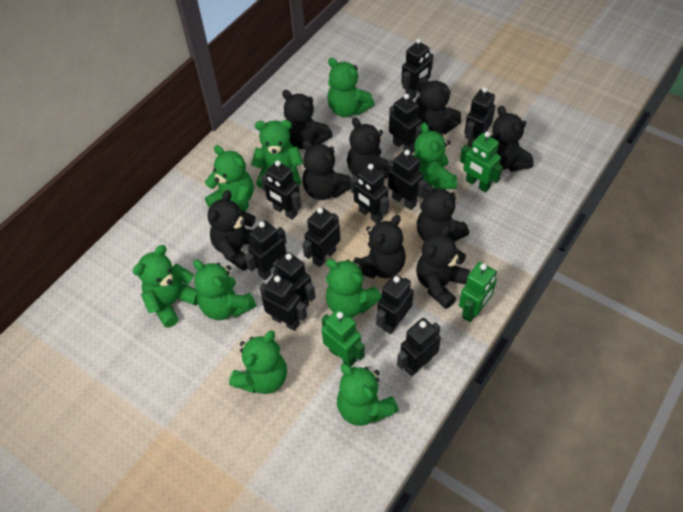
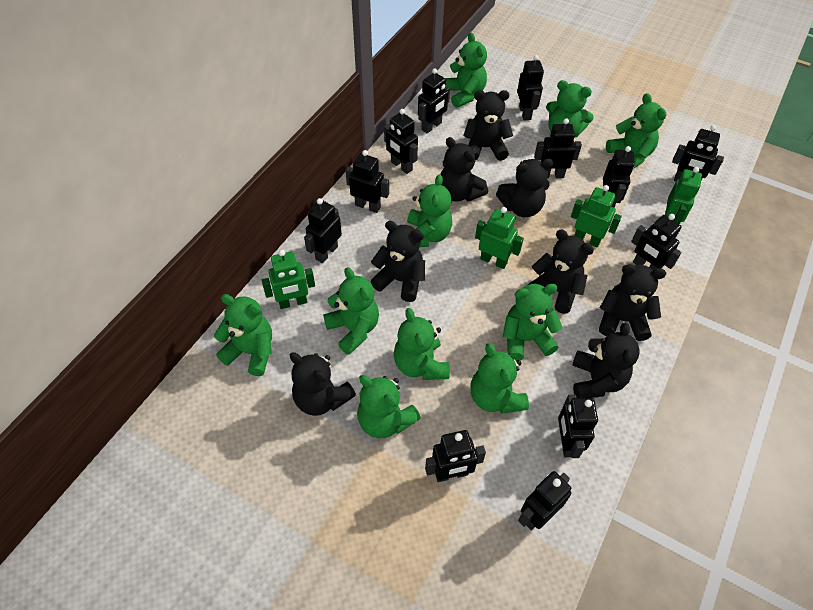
black teddy bear: 9 -> 8
green robot: 3 -> 4
green teddy bear: 9 -> 10

